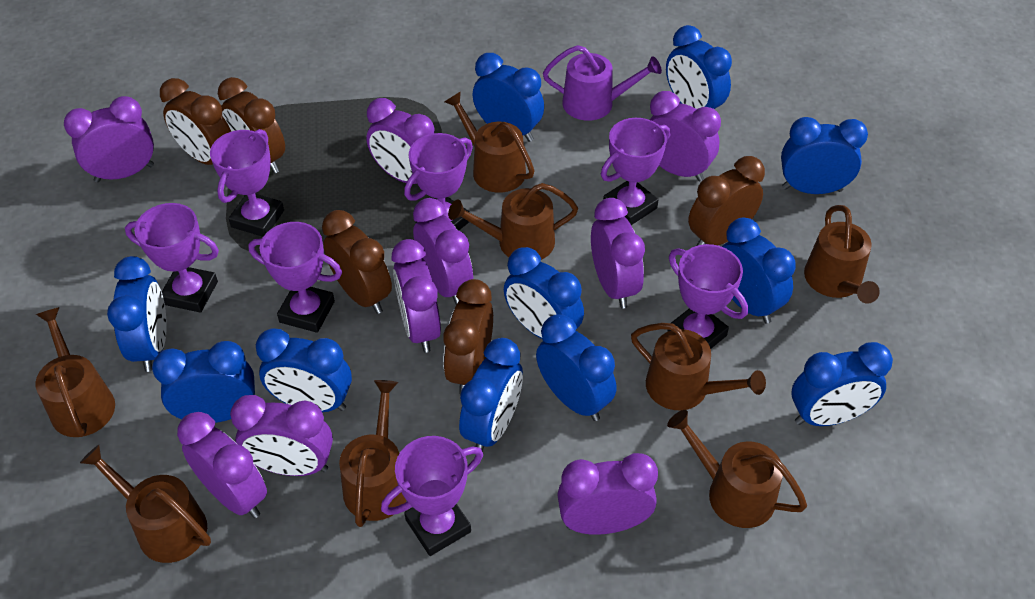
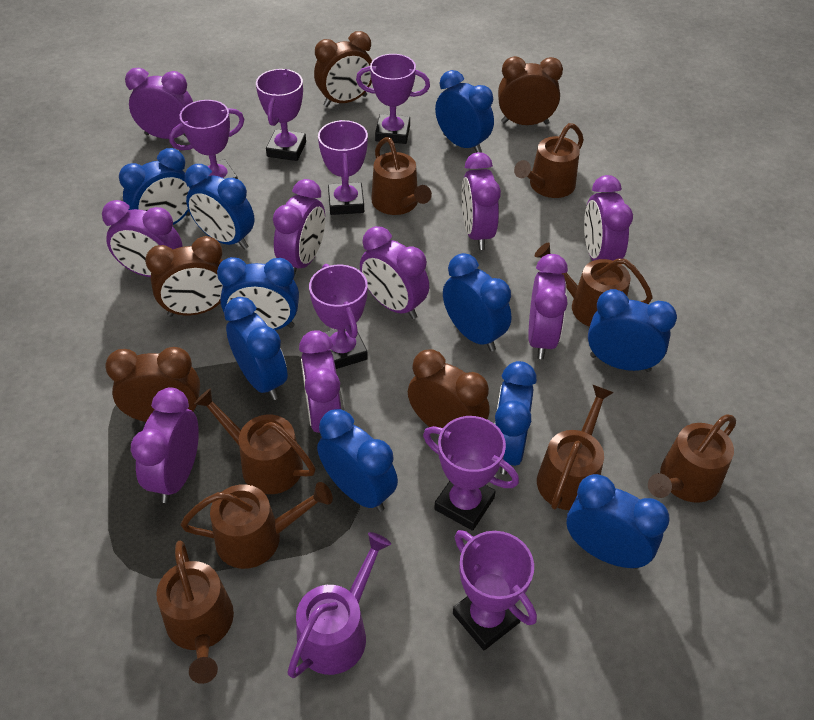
blue clock: 11 -> 10

